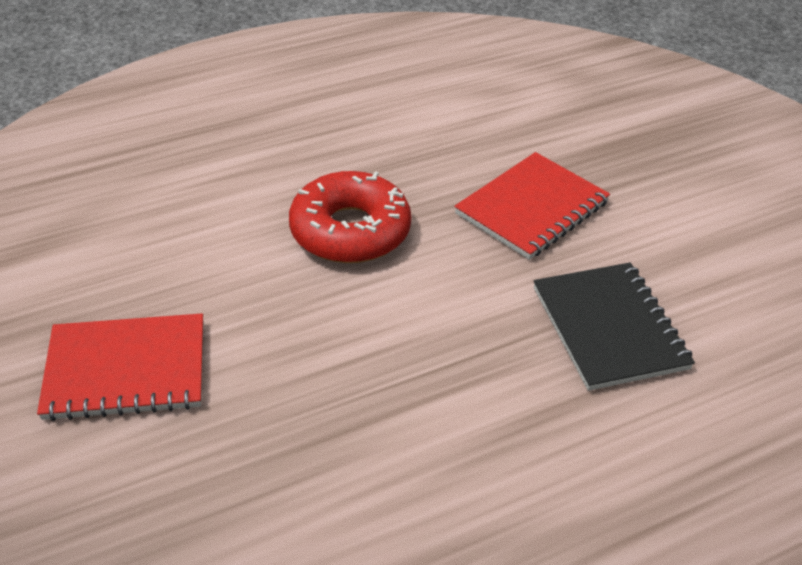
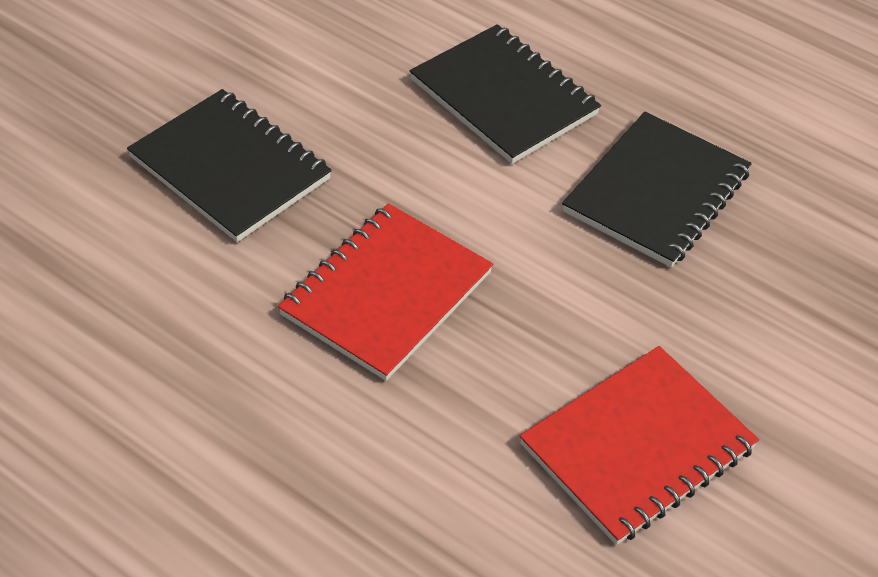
black notebook: 1 -> 3
red donut: 1 -> 0

